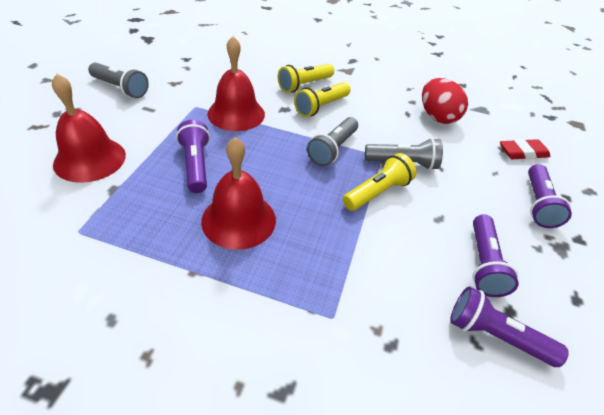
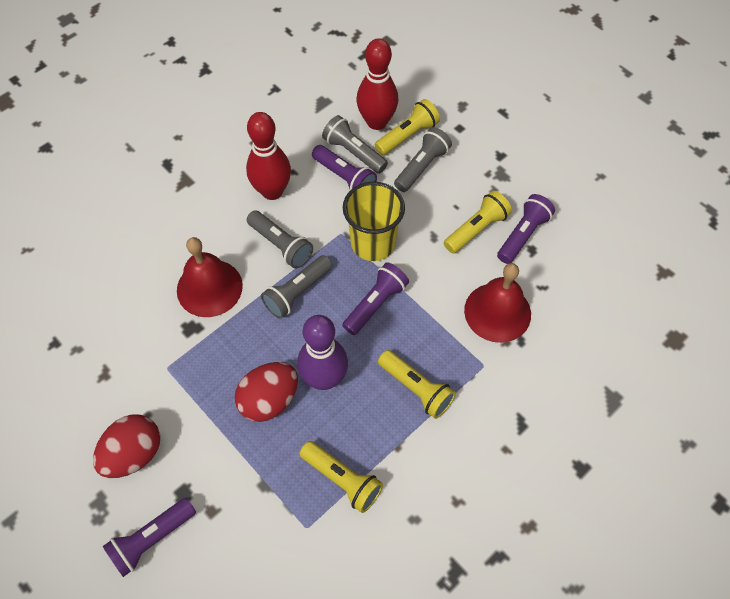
grey flashlight: 3 -> 4
purple bowling pin: 0 -> 1
red bell: 3 -> 2
red bowling pin: 0 -> 2
red egg: 1 -> 2
red eraser: 1 -> 0
yellow cup: 0 -> 1
yellow flashlight: 3 -> 4

